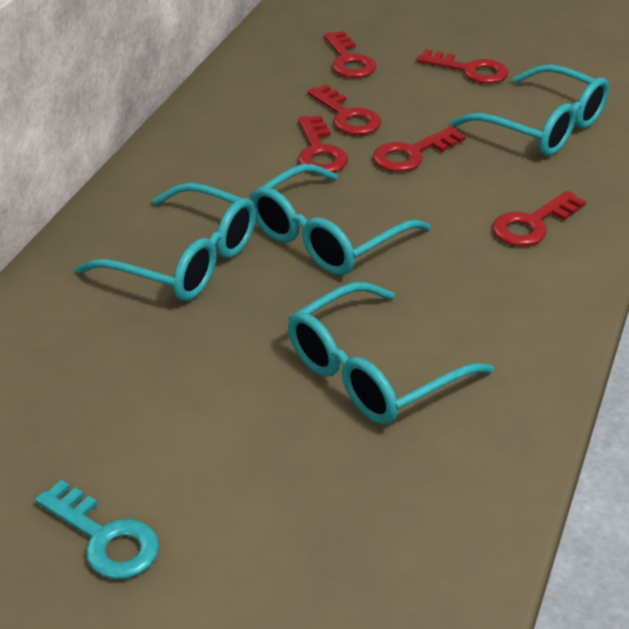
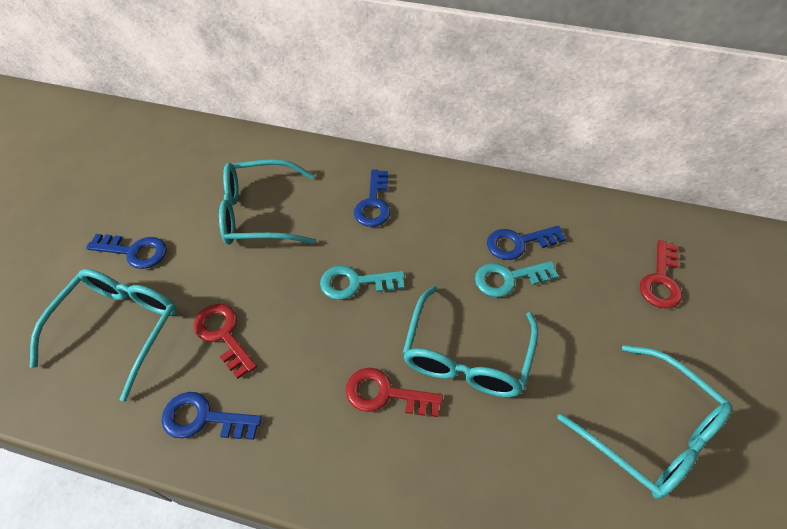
blue key: 0 -> 4
red key: 6 -> 3
turquoise key: 1 -> 2

